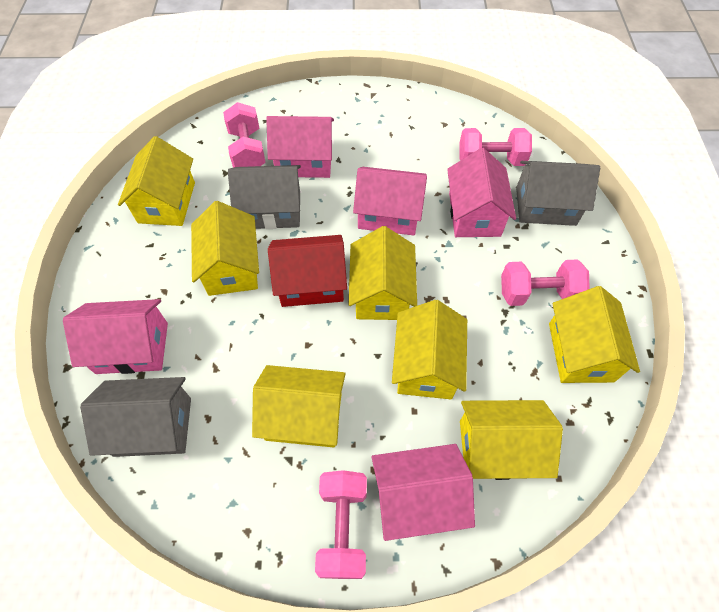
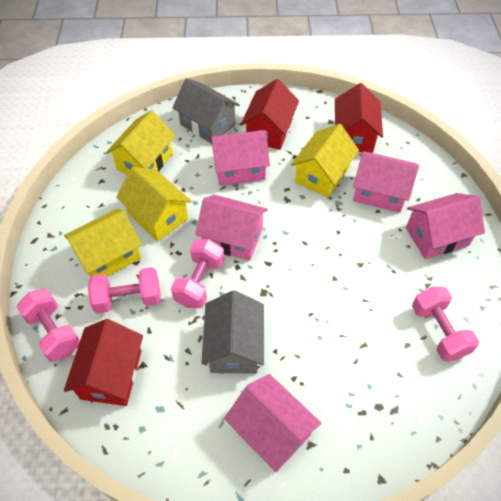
grey house: 3 -> 2
red house: 1 -> 3
yellow house: 7 -> 4

